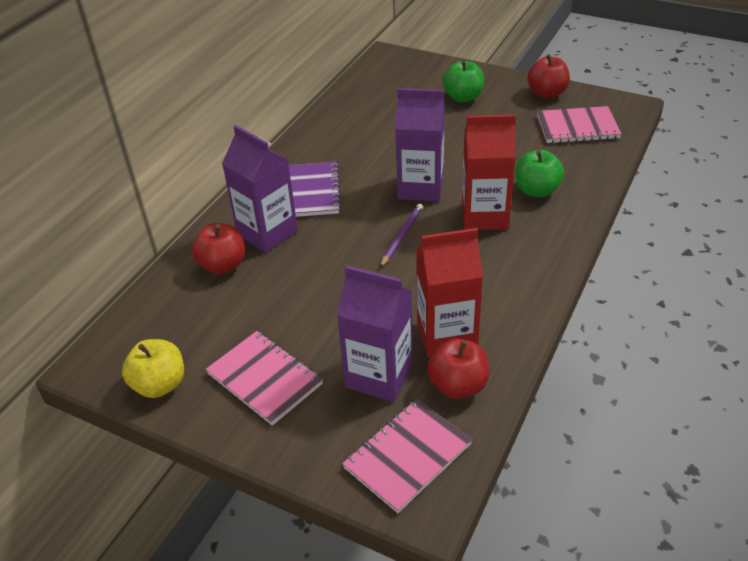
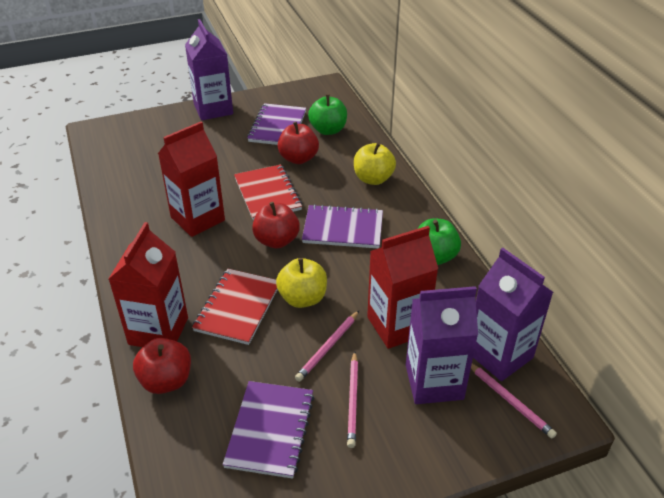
pink notebook: 3 -> 0
pink pencil: 0 -> 3
purple notebook: 1 -> 3
purple pencil: 1 -> 0
red carton: 2 -> 3
red notebook: 0 -> 2
yellow apple: 1 -> 2

